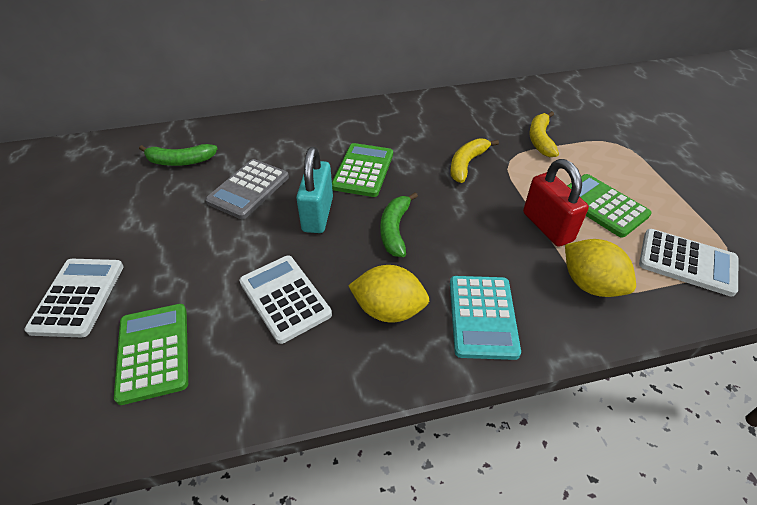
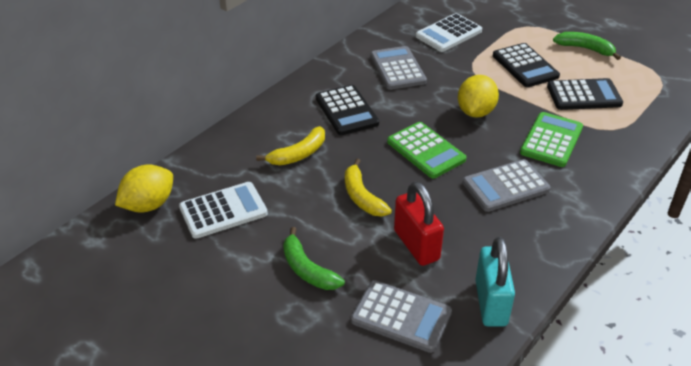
black calculator: 0 -> 3
green calculator: 3 -> 2
grey calculator: 1 -> 3
turquoise calculator: 1 -> 0
white calculator: 3 -> 2

